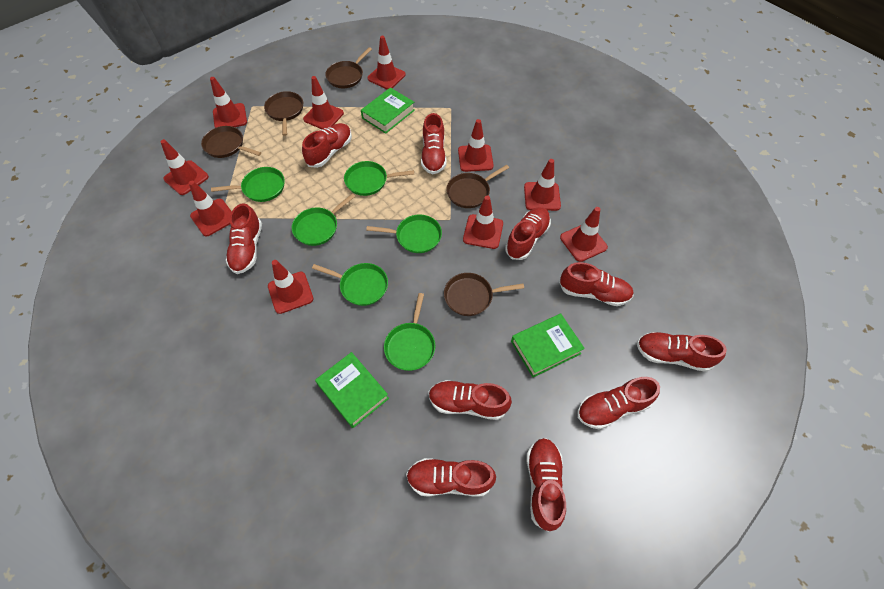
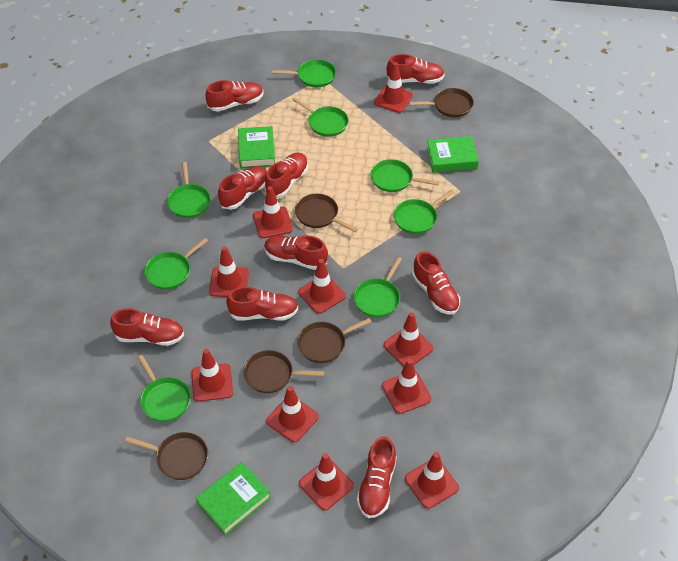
green pan: 6 -> 8
red shoe: 10 -> 9

